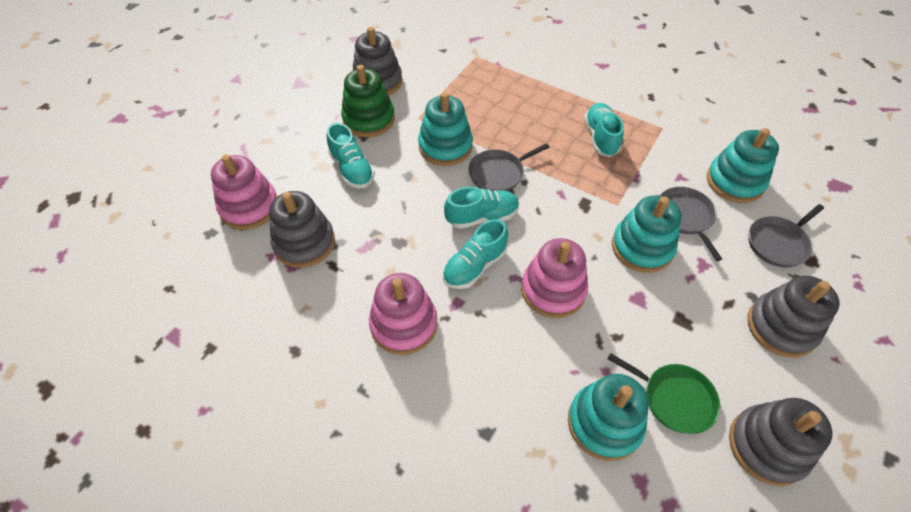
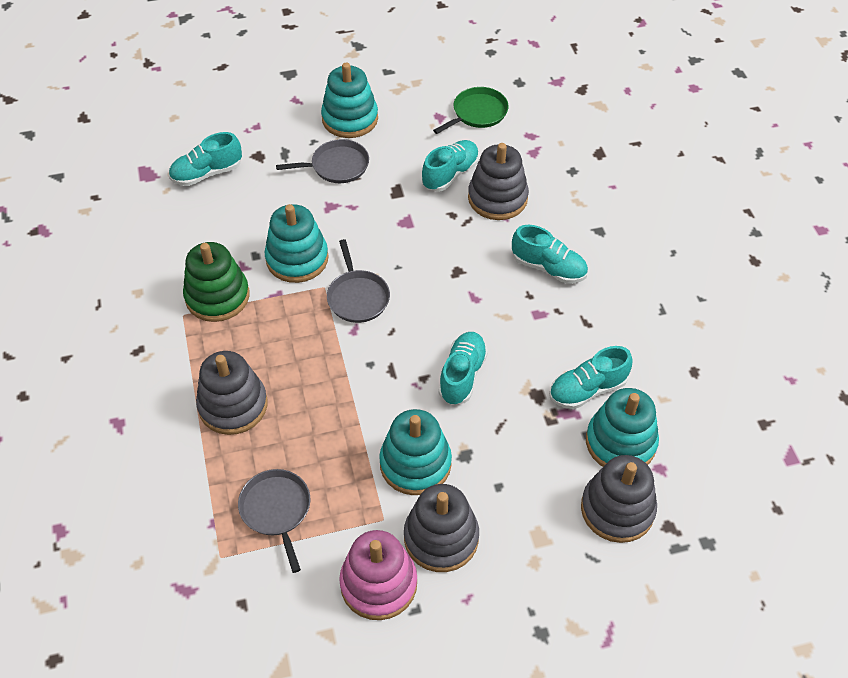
pink stacking toy: 3 -> 1
turquoise shoe: 4 -> 5

